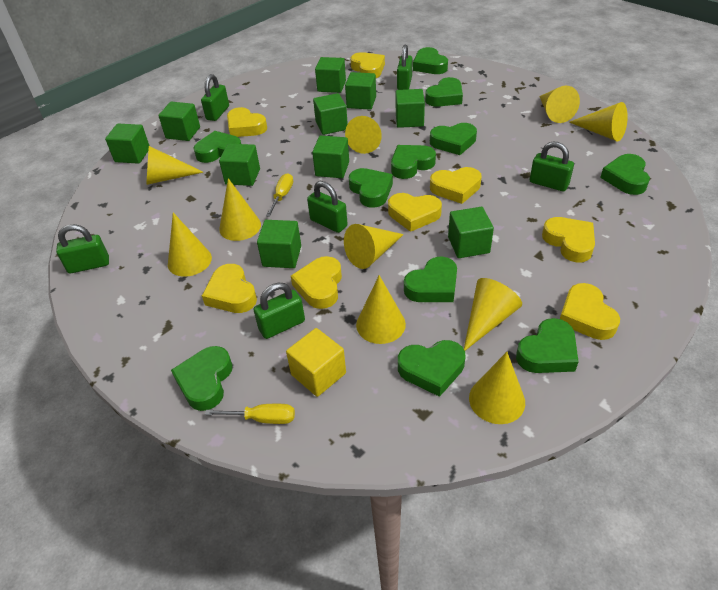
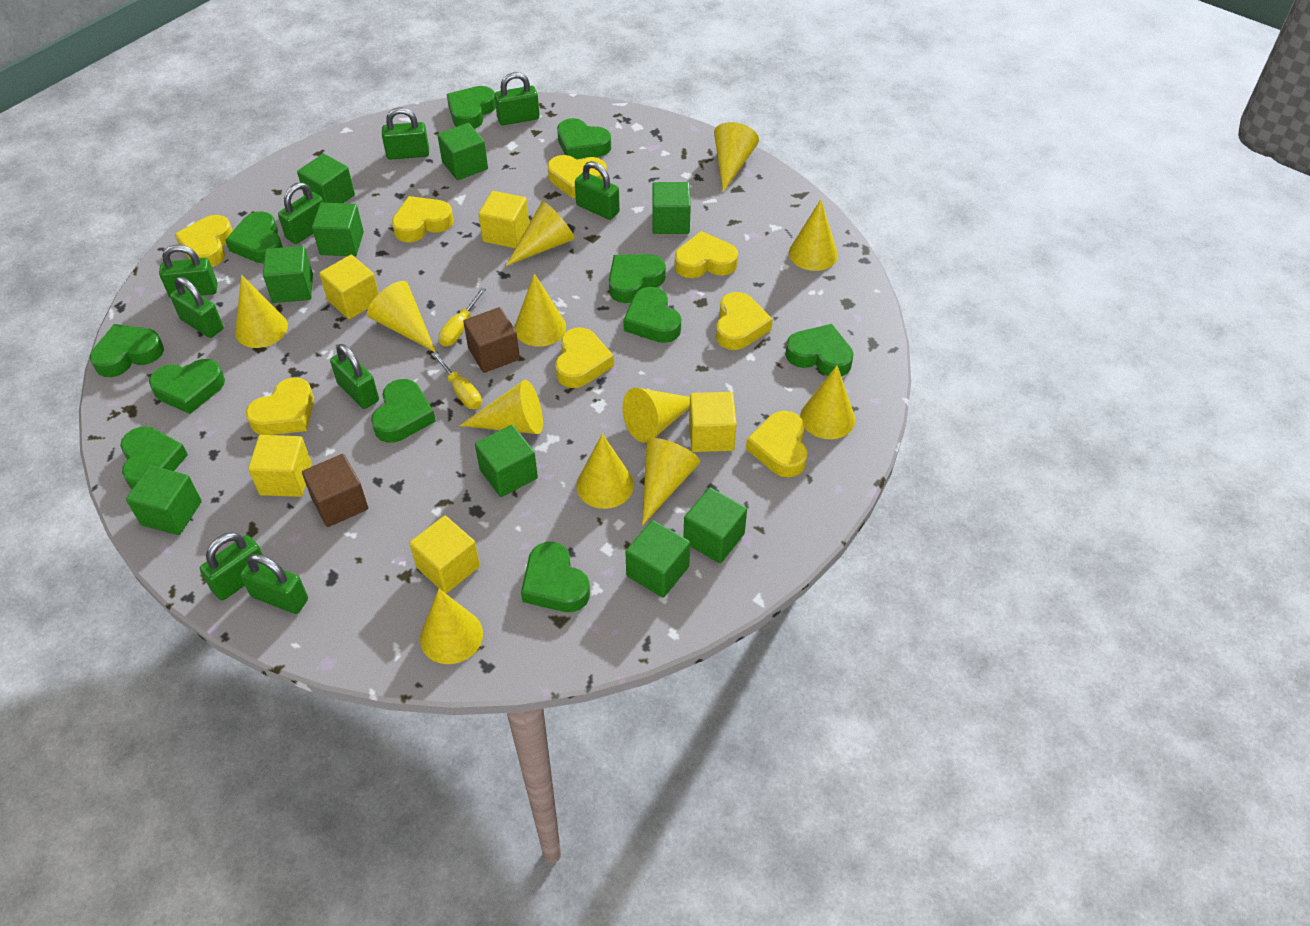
brown cube: 0 -> 2
green cube: 10 -> 9
green padlock: 6 -> 9
yellow cone: 10 -> 12
yellow cube: 1 -> 5

